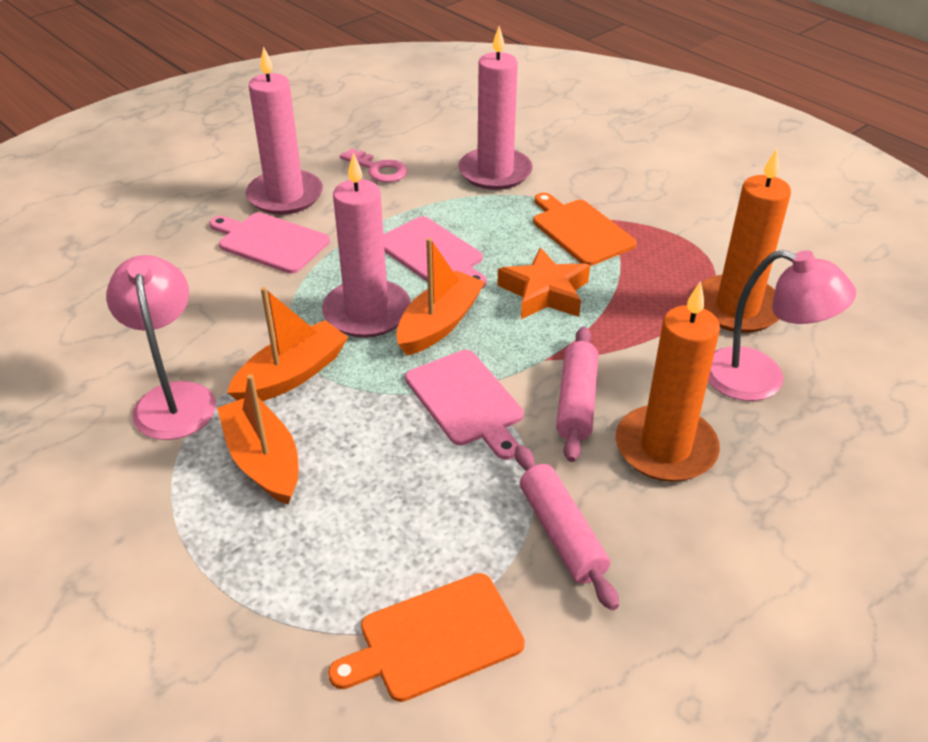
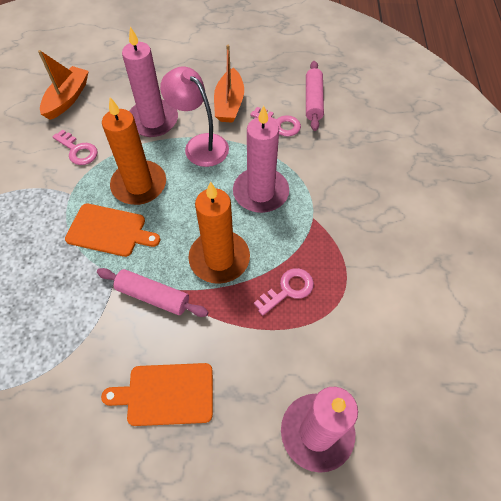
orange boat: 3 -> 2
orange star: 1 -> 0
pink cutting board: 3 -> 0
pink key: 1 -> 3
pink lamp: 2 -> 1

